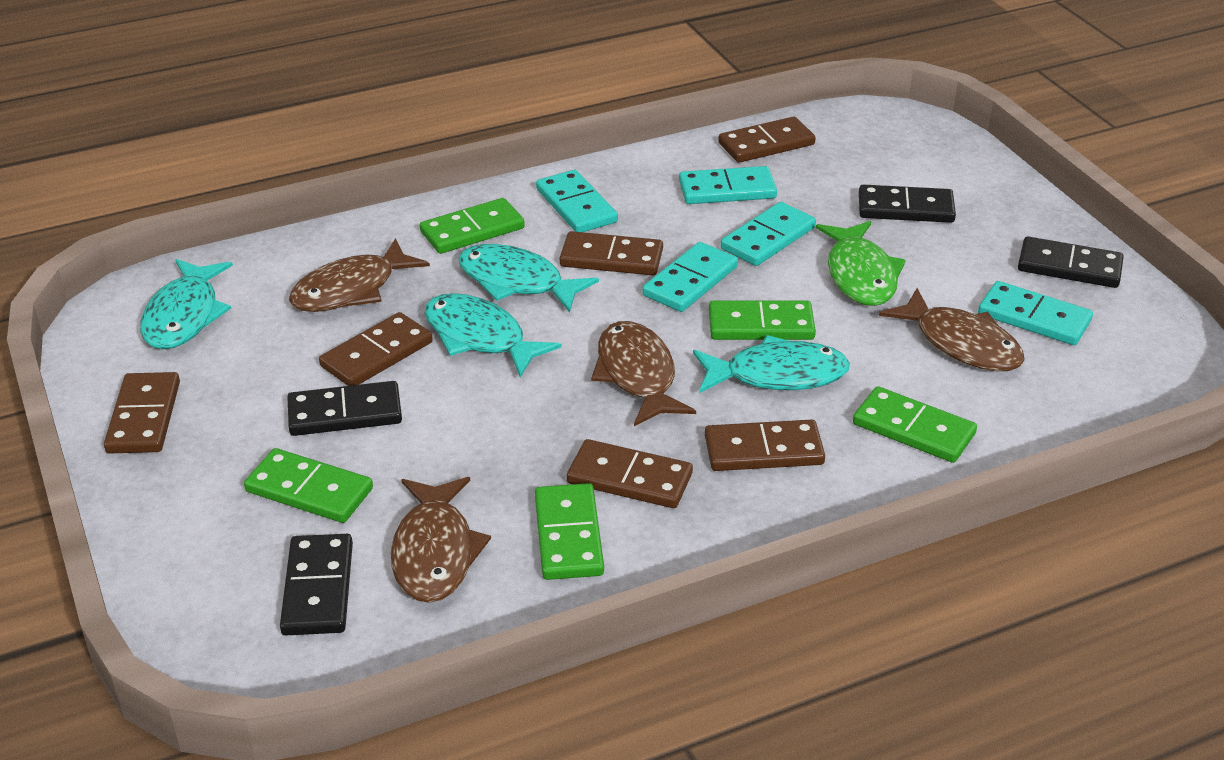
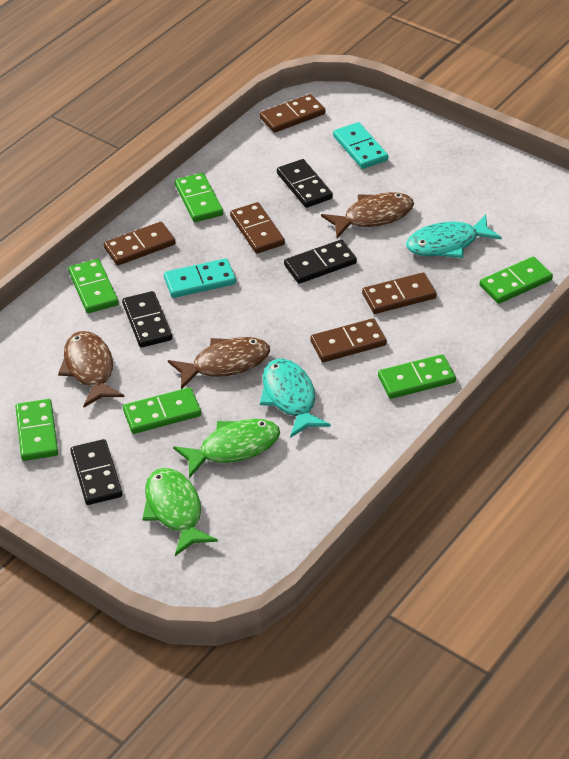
brown domino: 6 -> 5
brown fish: 4 -> 3
green domino: 5 -> 6
green fish: 1 -> 2
turquoise domino: 5 -> 2
turquoise fish: 4 -> 2

